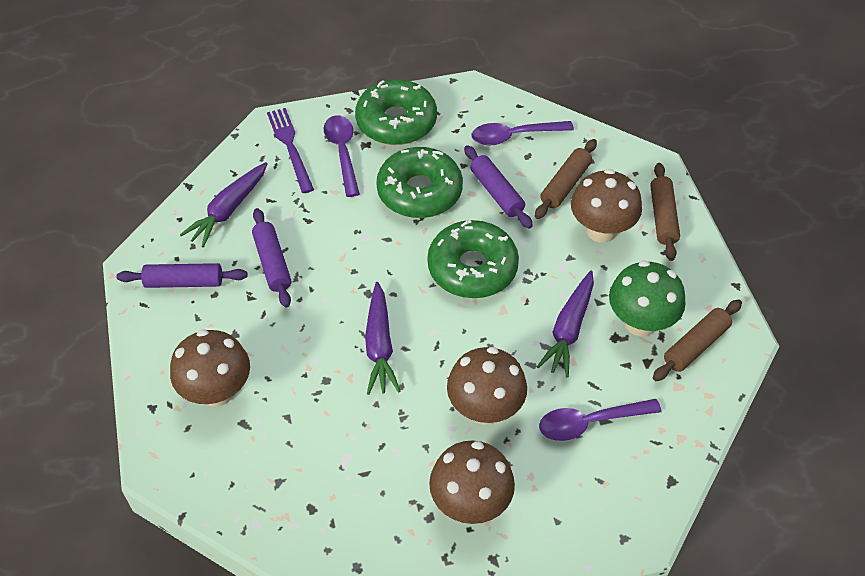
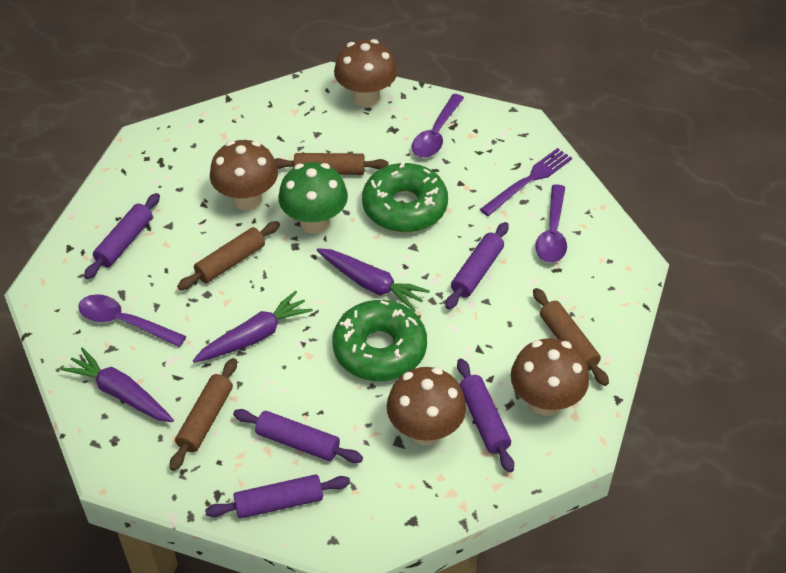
brown rolling pin: 3 -> 4
green donut: 3 -> 2
purple rolling pin: 3 -> 5

